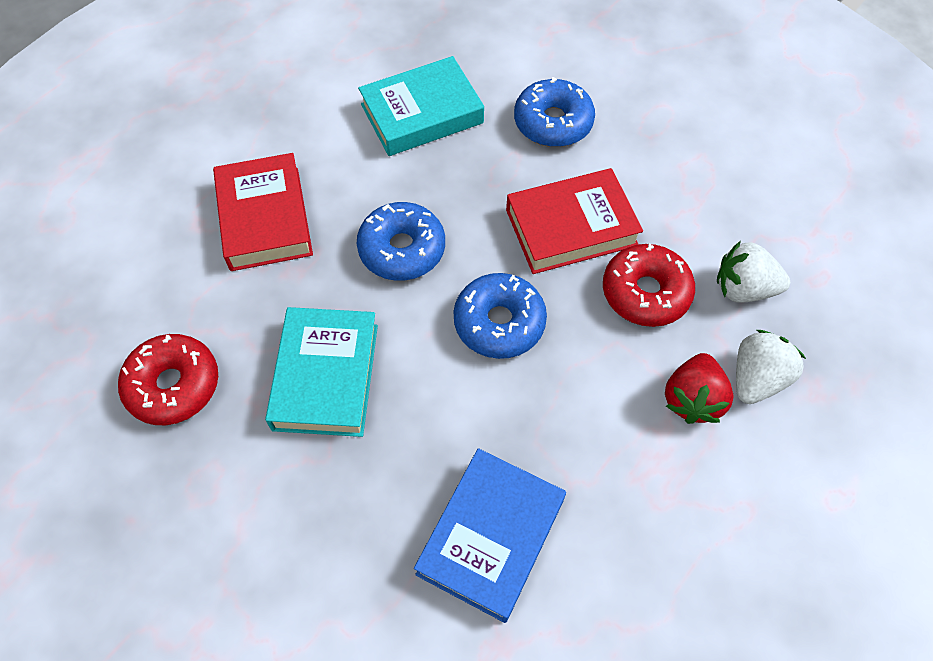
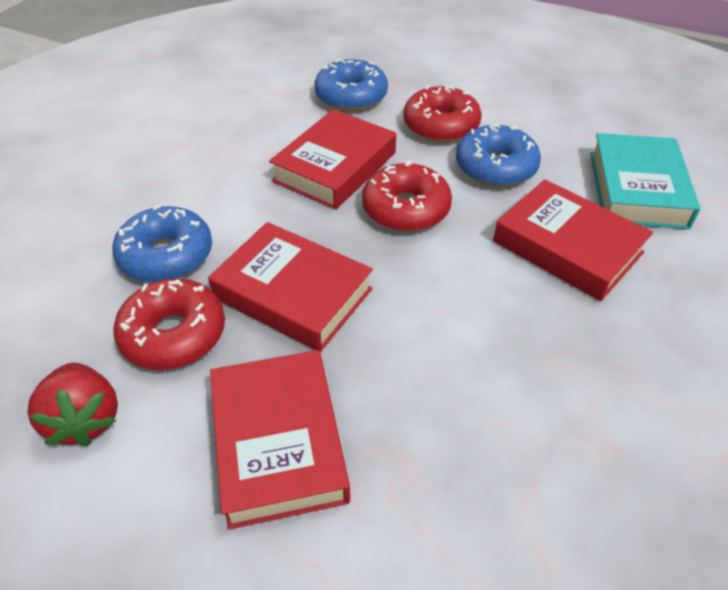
blue book: 1 -> 0
red book: 2 -> 4
red donut: 2 -> 3
turquoise book: 2 -> 1
white strawberry: 2 -> 0

